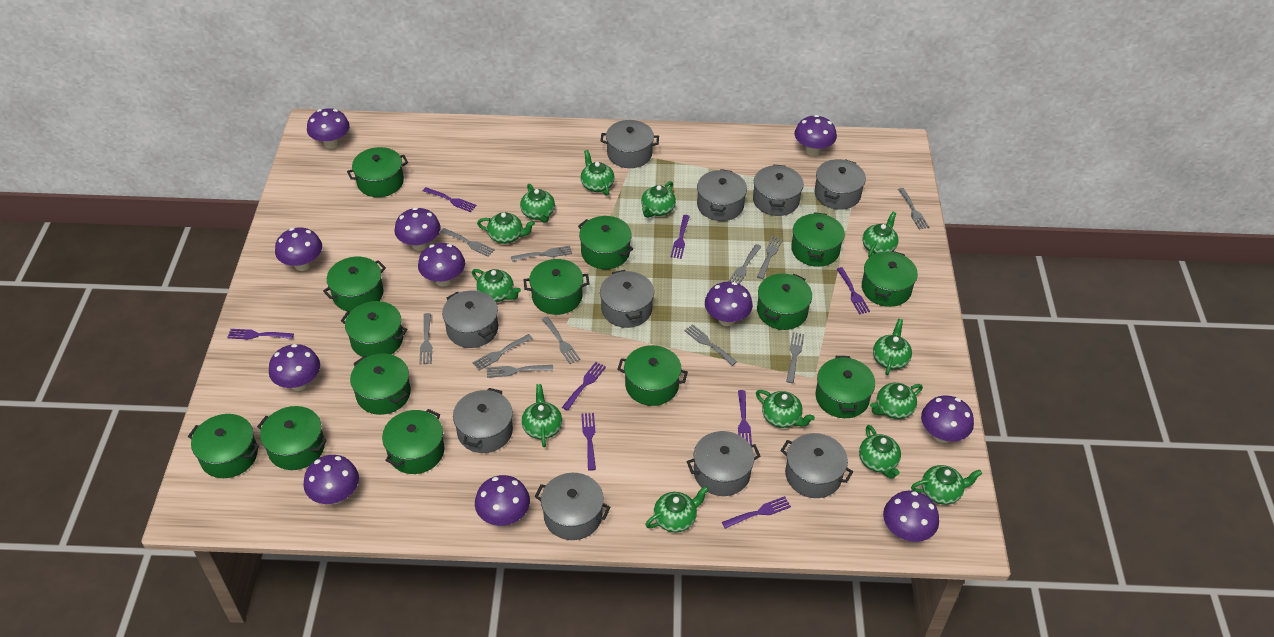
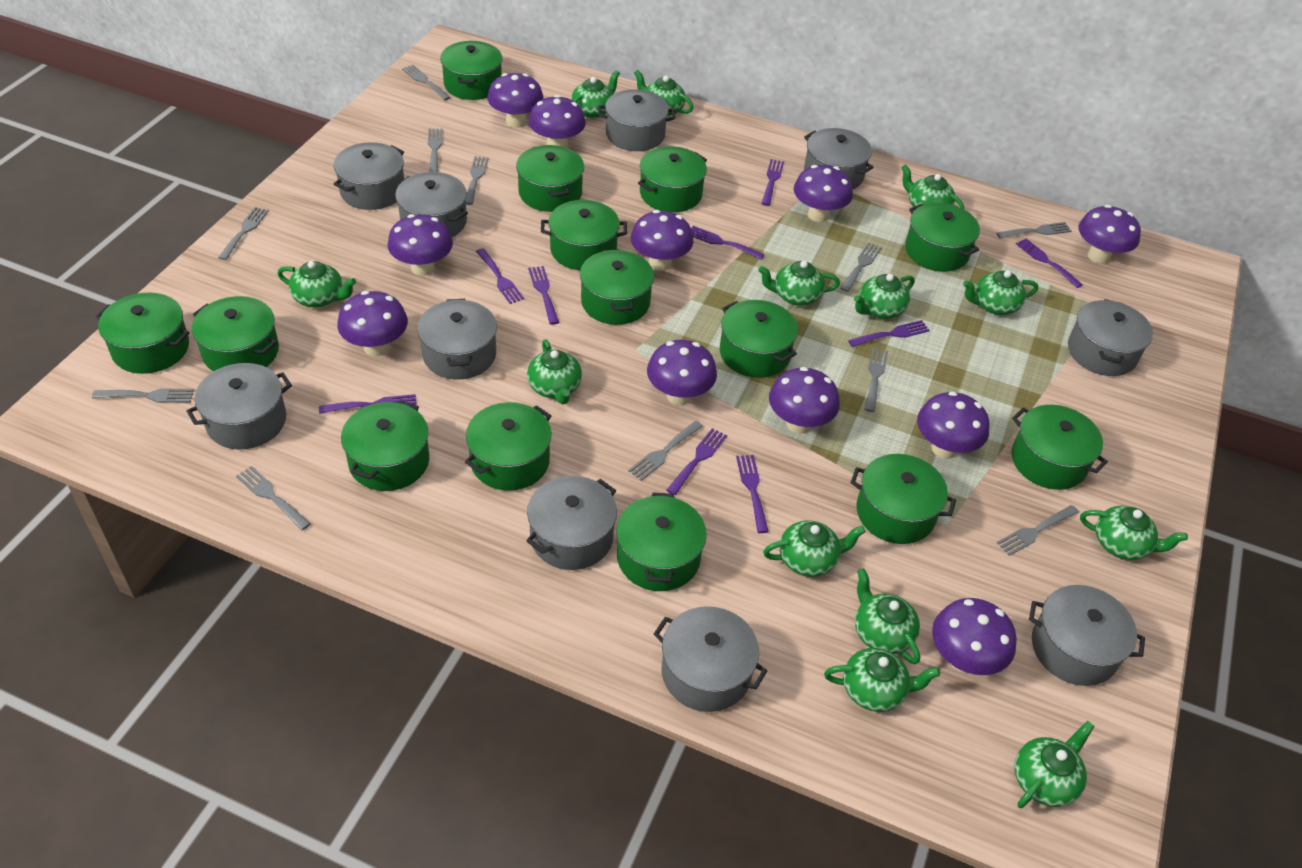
purple fork: 8 -> 9

